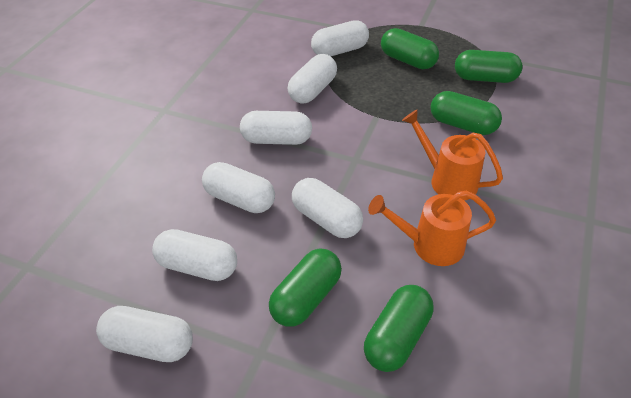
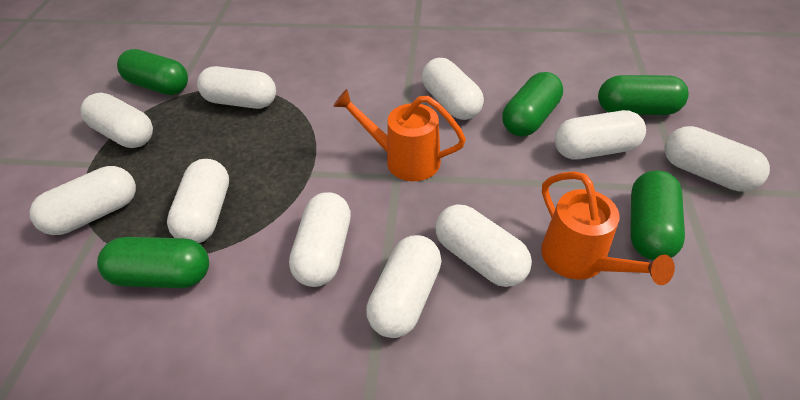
white capsule: 7 -> 10

